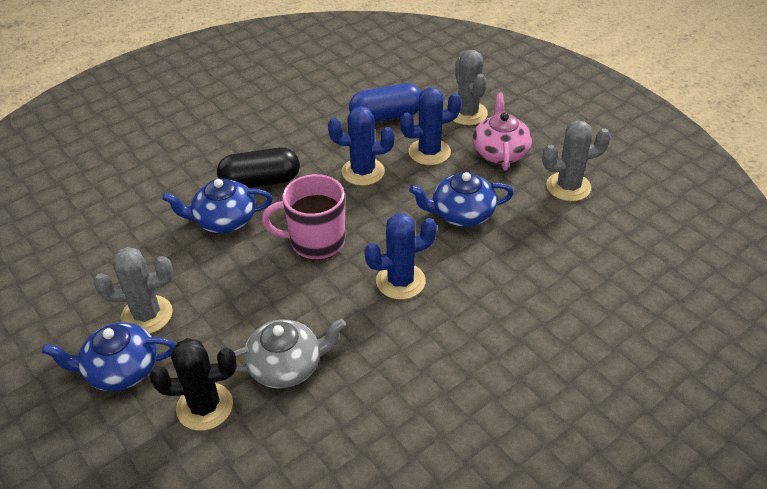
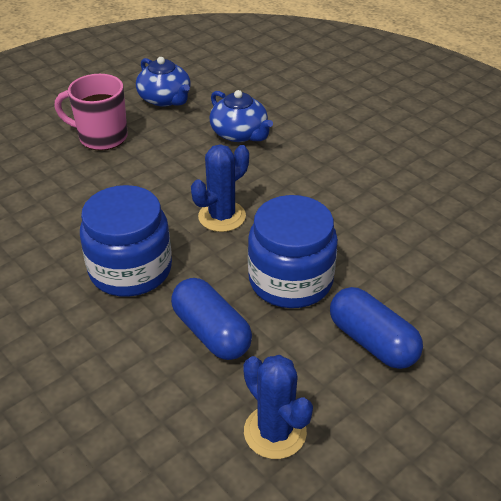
black cactus: 1 -> 0
black capsule: 1 -> 0
blue cactus: 3 -> 2
blue capsule: 1 -> 2
blue jar: 0 -> 2
blue teapot: 3 -> 2
grey cactus: 3 -> 0
grey teapot: 1 -> 0
pink teapot: 1 -> 0

